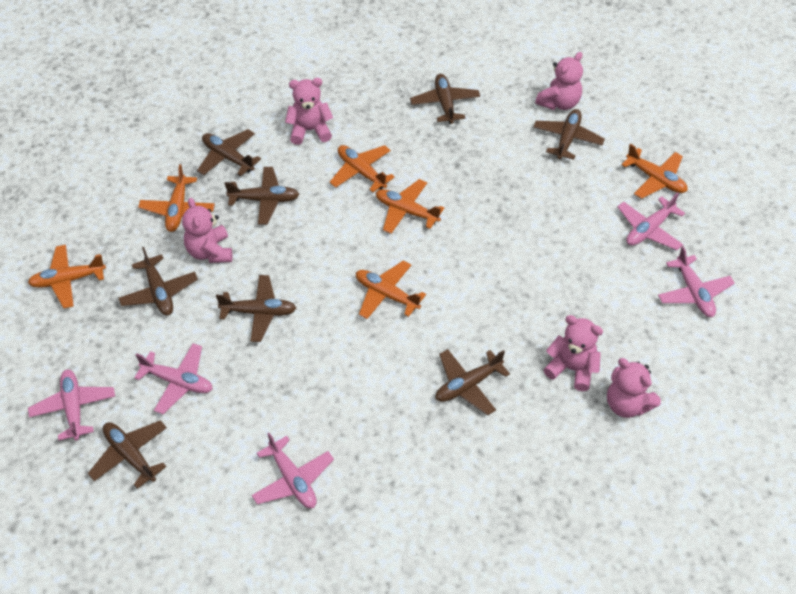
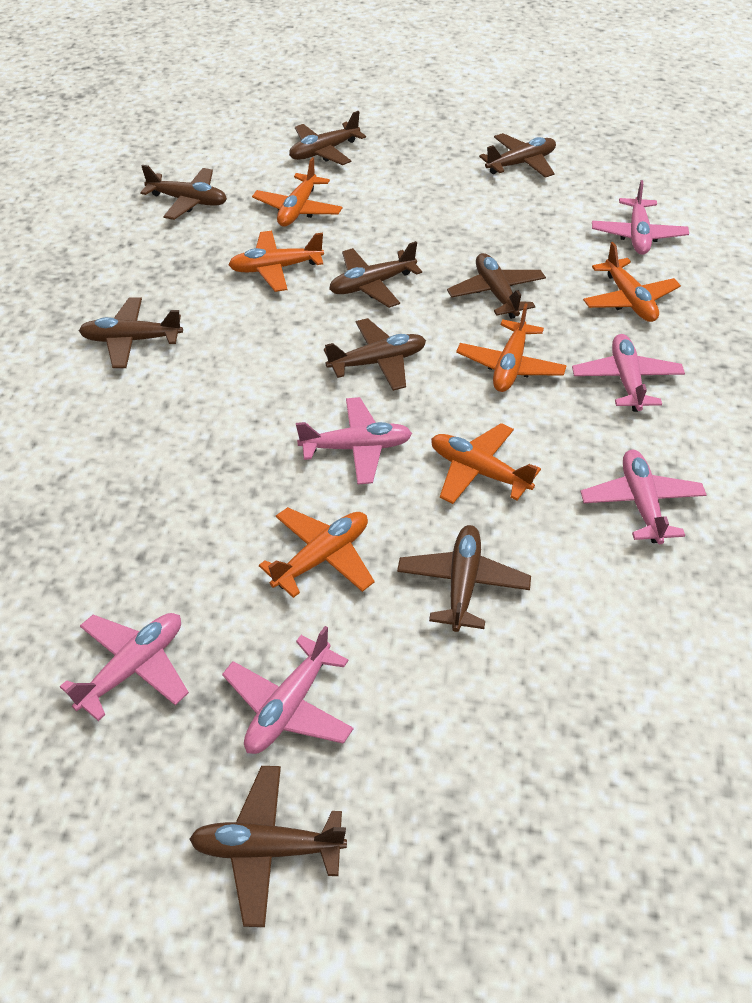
brown plane: 8 -> 9
pink plane: 5 -> 6
pink teddy bear: 5 -> 0

